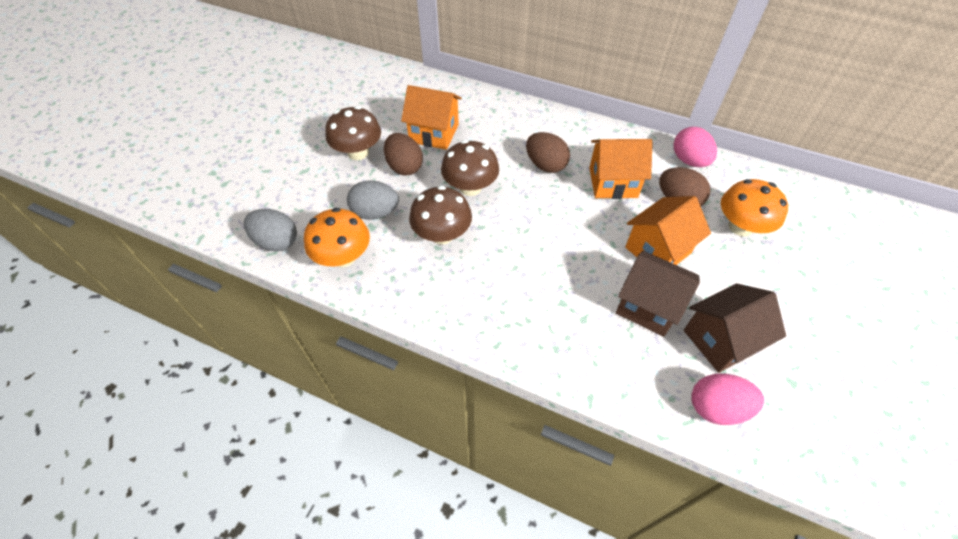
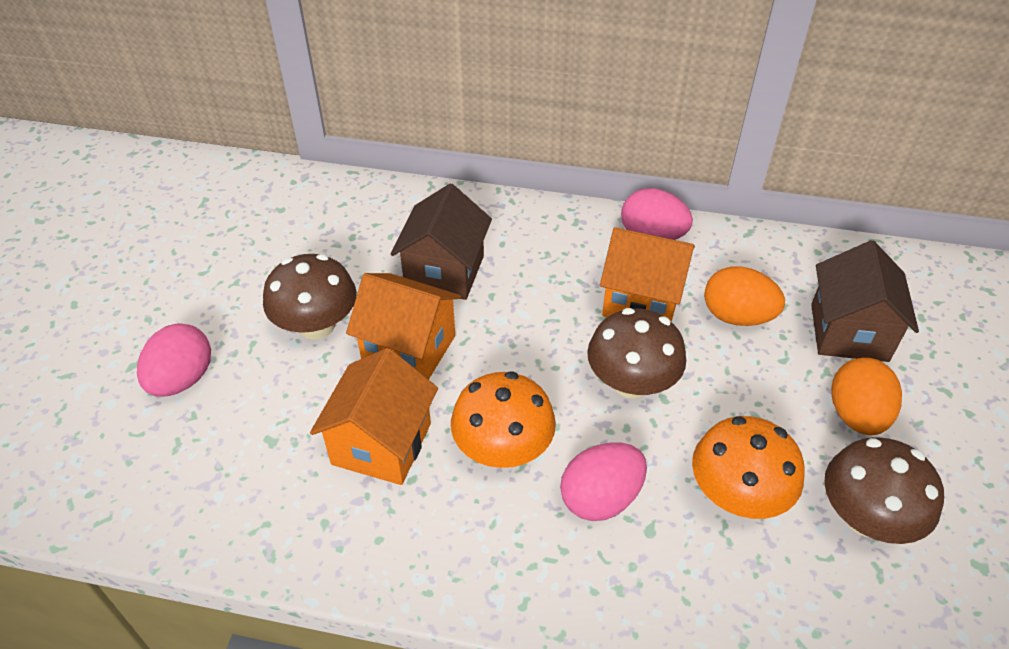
brown egg: 3 -> 0
grey egg: 2 -> 0
orange egg: 0 -> 2
pink egg: 2 -> 3

